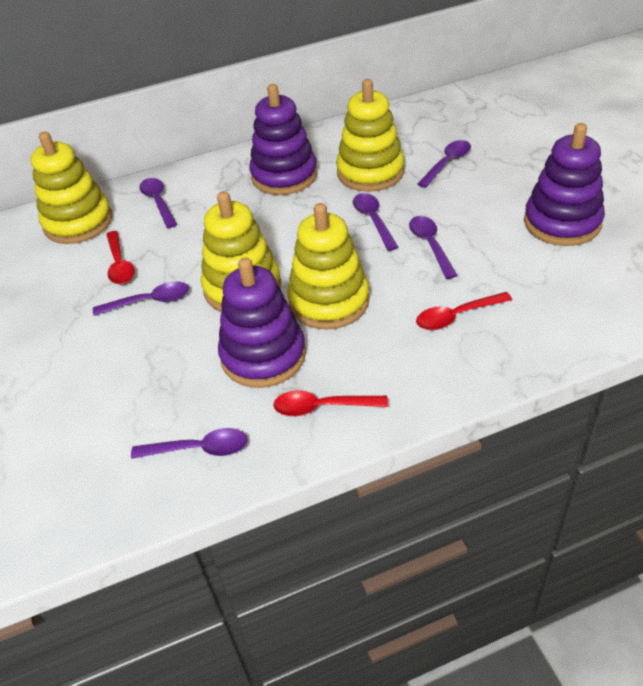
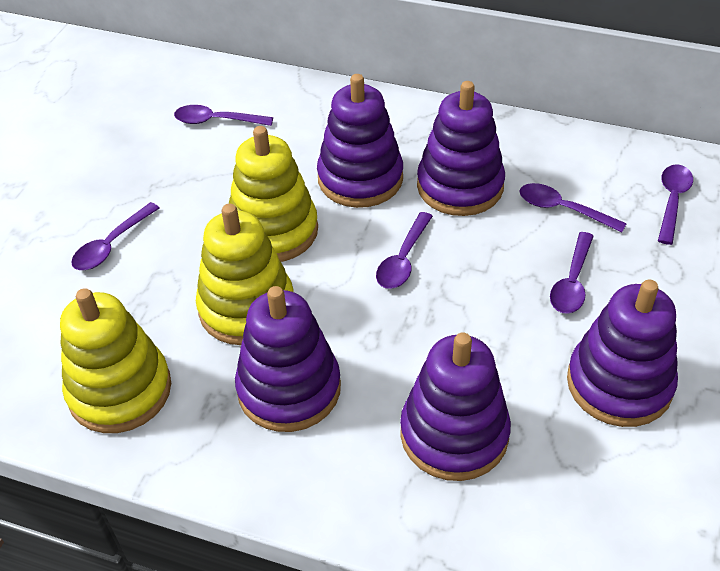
purple stacking toy: 3 -> 5
red spoon: 3 -> 0
yellow stacking toy: 4 -> 3

